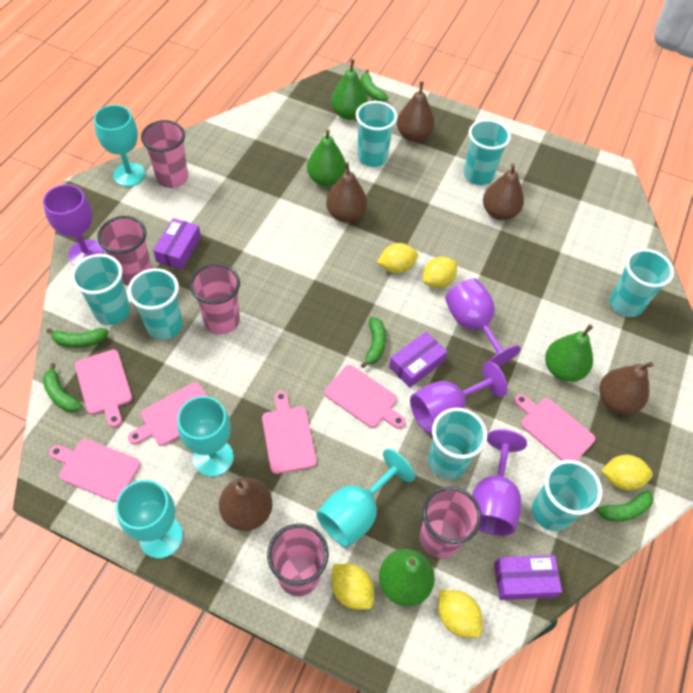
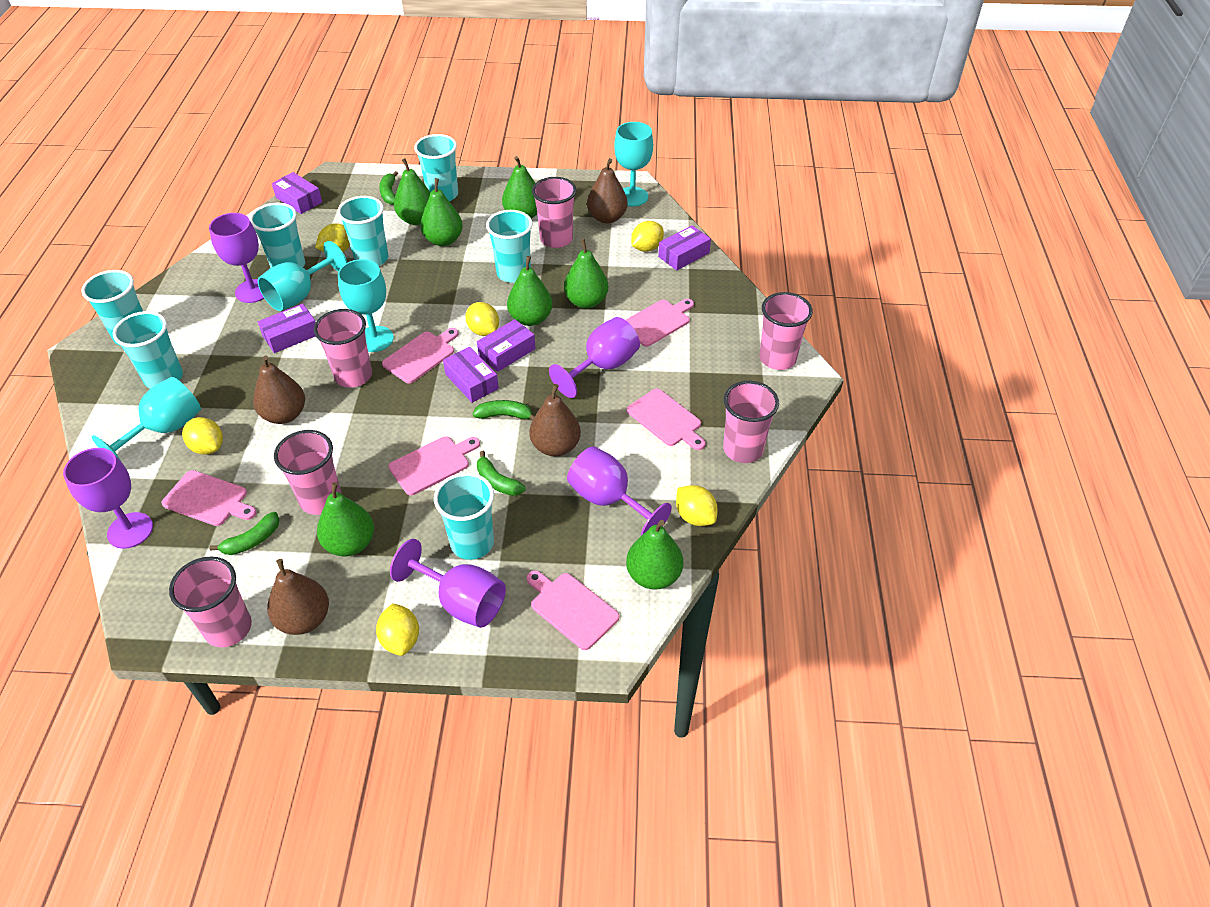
brown pear: 5 -> 4
green banana: 5 -> 4
green pear: 4 -> 7
pink cup: 5 -> 6
purple box: 3 -> 5
purple goblet: 4 -> 5
yellow lemon: 5 -> 6

